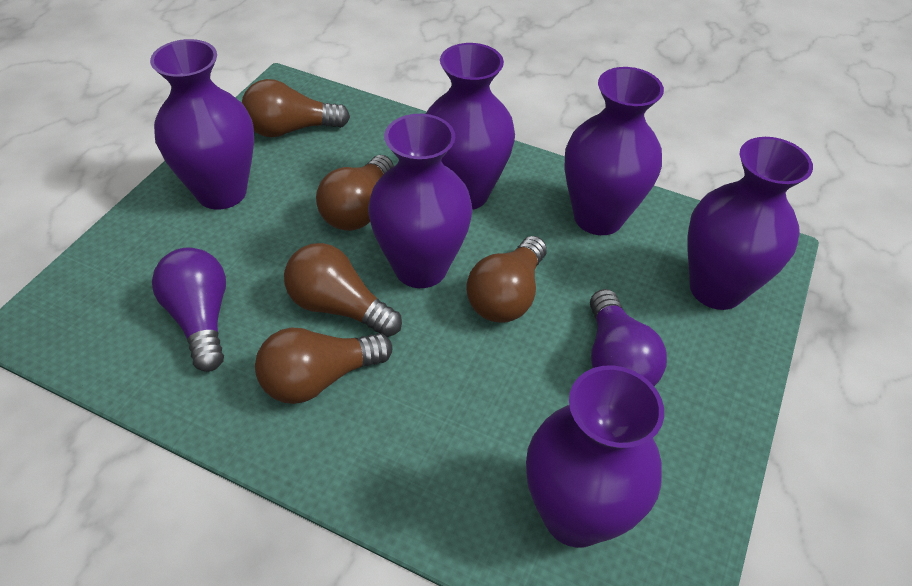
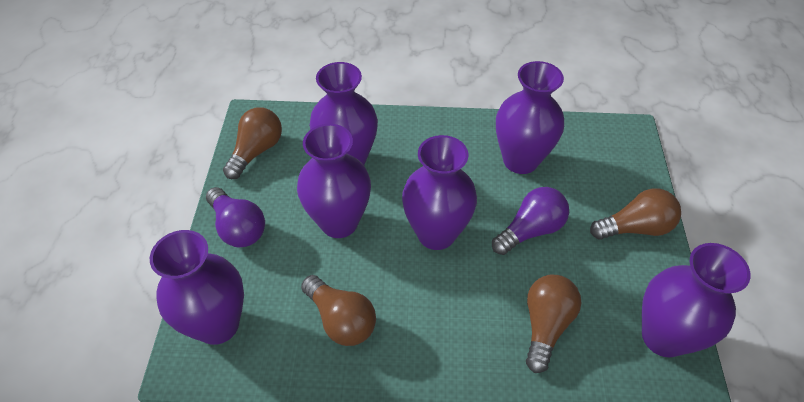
brown light bulb: 5 -> 4

